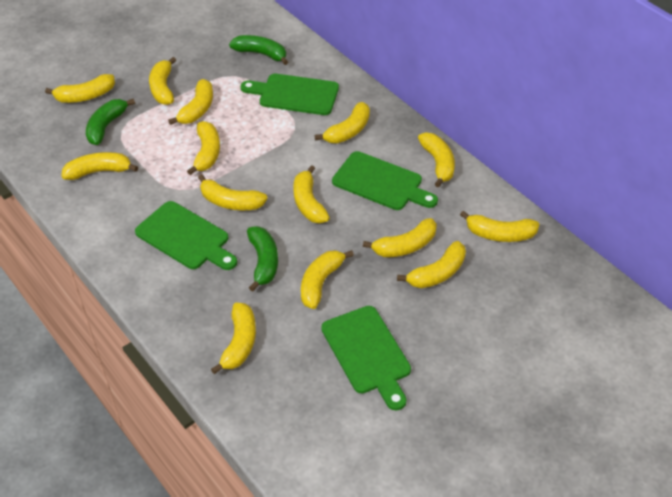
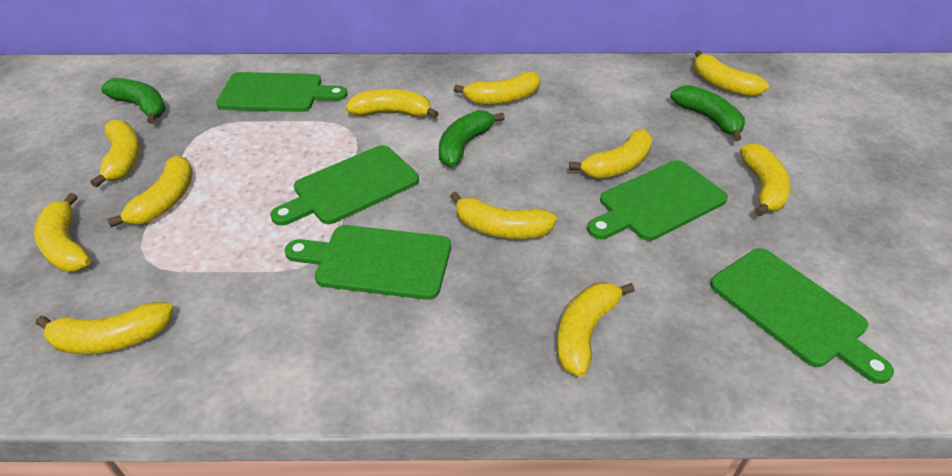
green cutting board: 4 -> 5
yellow banana: 14 -> 11

